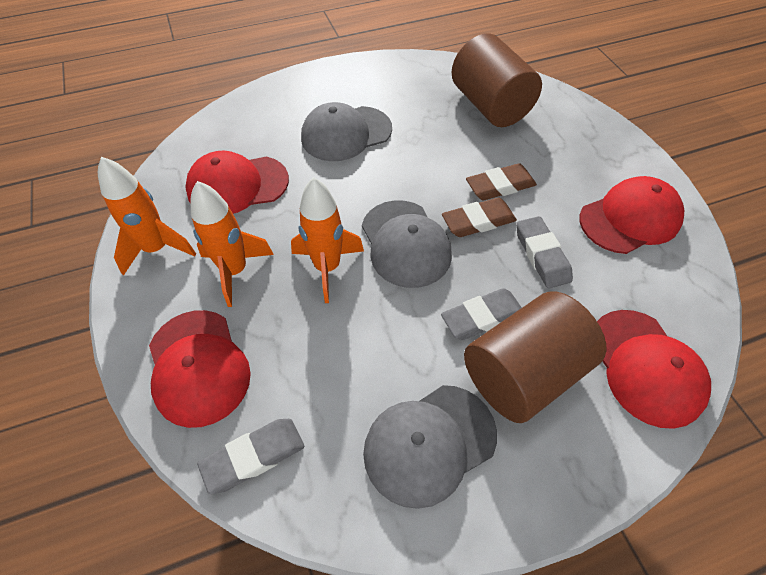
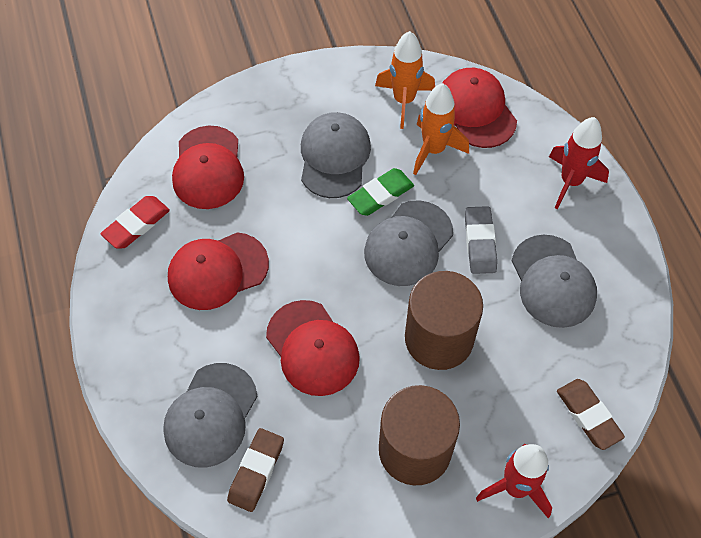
green eraser: 0 -> 1
grey cap: 3 -> 4
grey eraser: 3 -> 1
orange rocket: 3 -> 2
red eraser: 0 -> 1
red rocket: 0 -> 2

